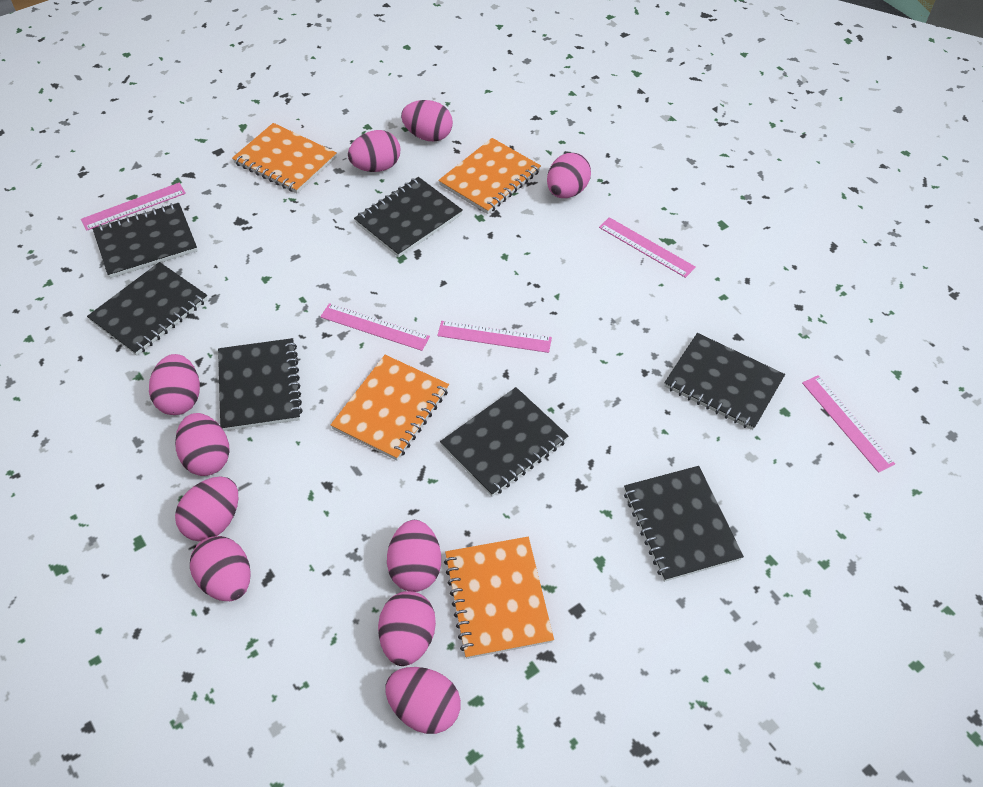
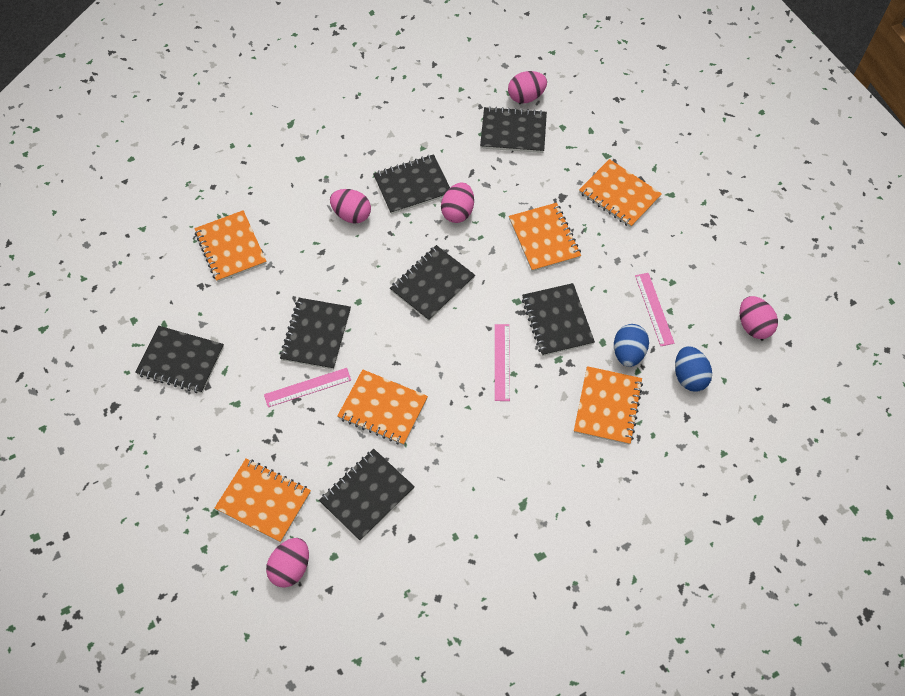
blue egg: 0 -> 2
orange notebook: 4 -> 6
pink egg: 10 -> 5
pink ruler: 5 -> 3

